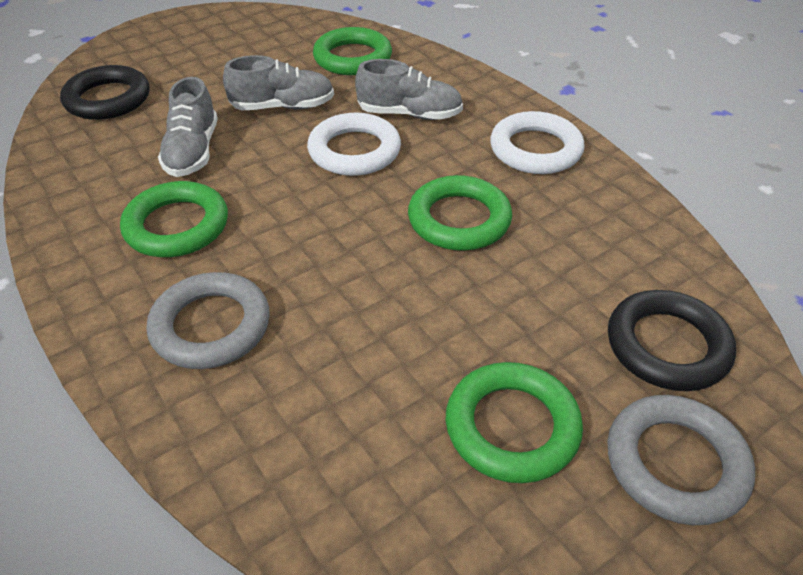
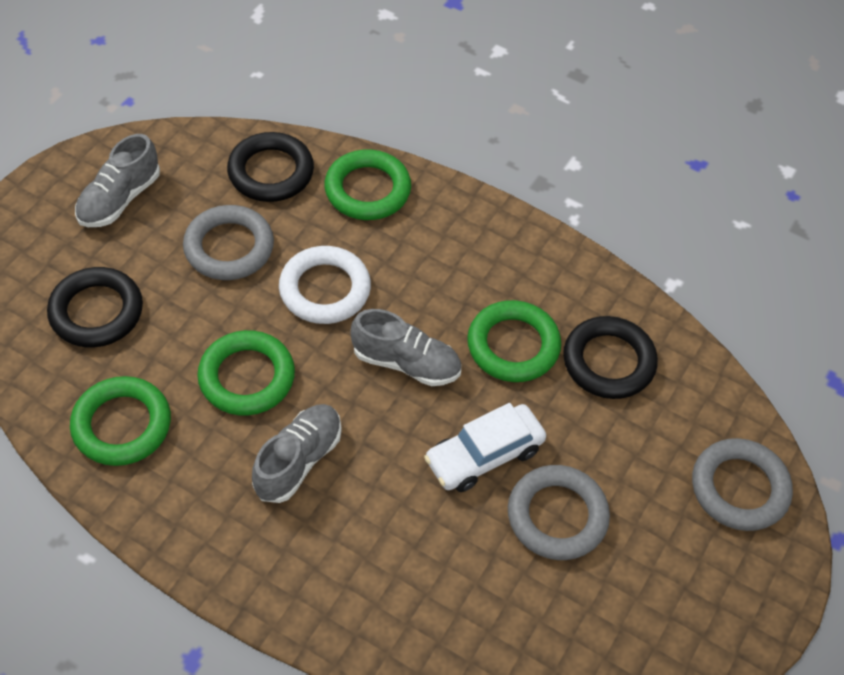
black ring: 2 -> 3
grey ring: 2 -> 3
white car: 0 -> 1
white ring: 2 -> 1

